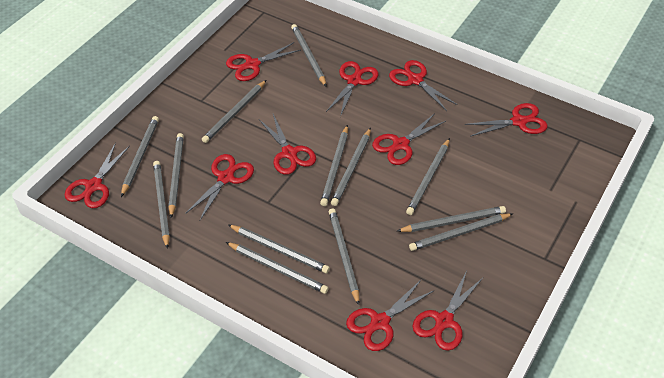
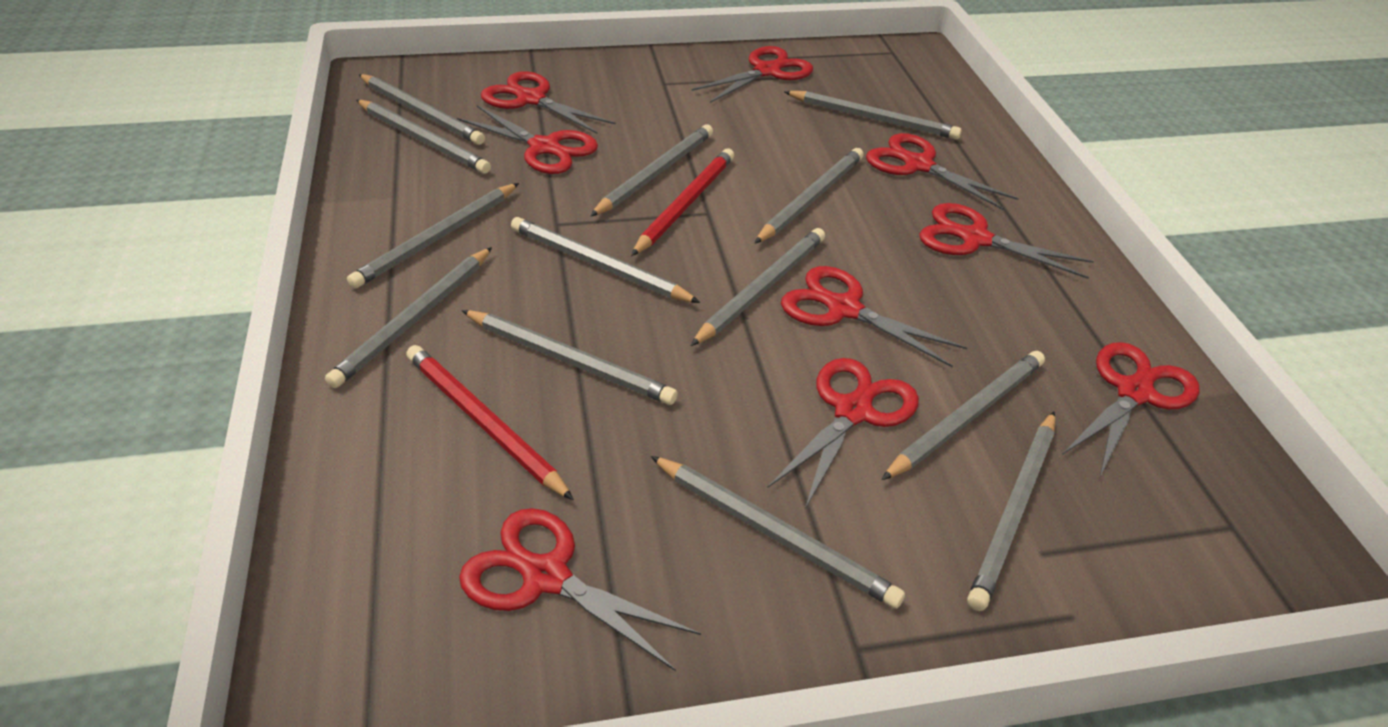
red pencil: 0 -> 2
red scissors: 10 -> 9

